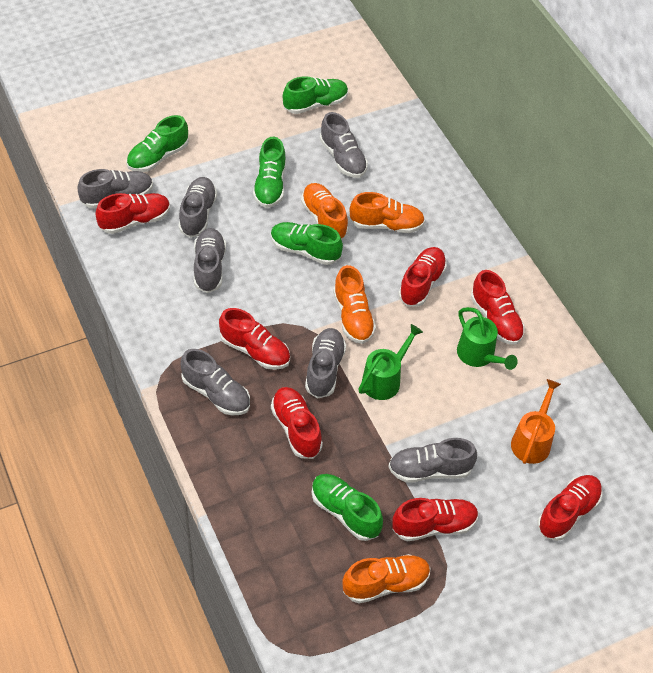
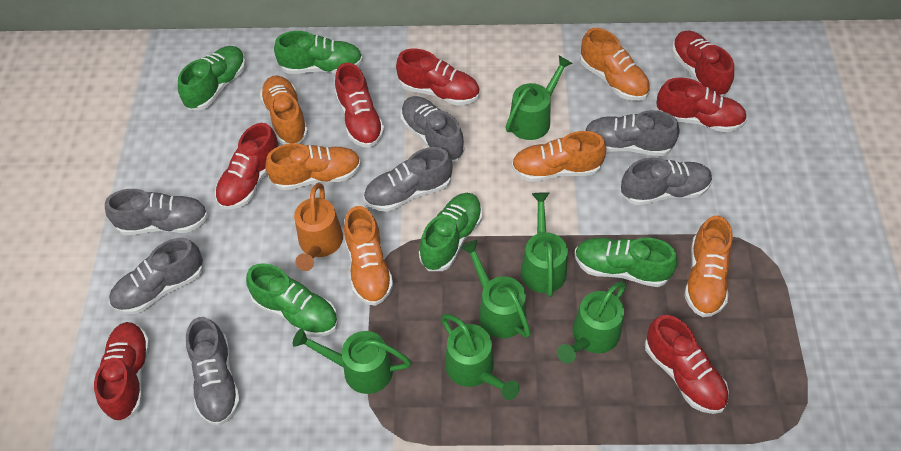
green watering can: 2 -> 6
orange shoe: 4 -> 6

